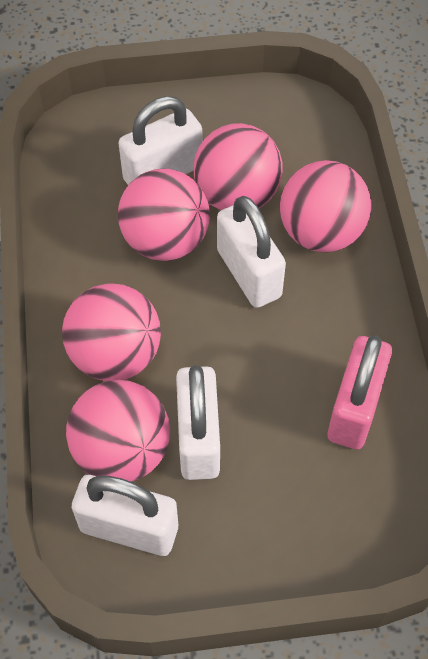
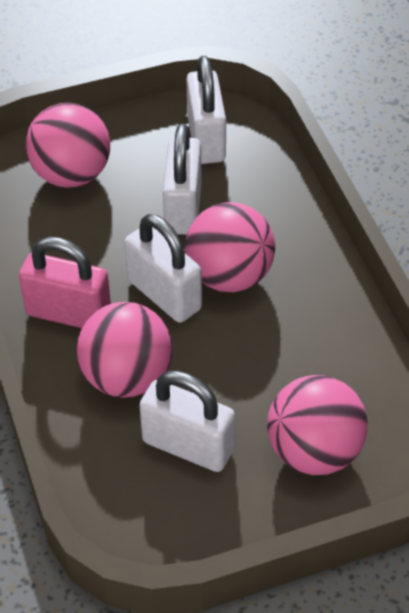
pink ball: 5 -> 4

